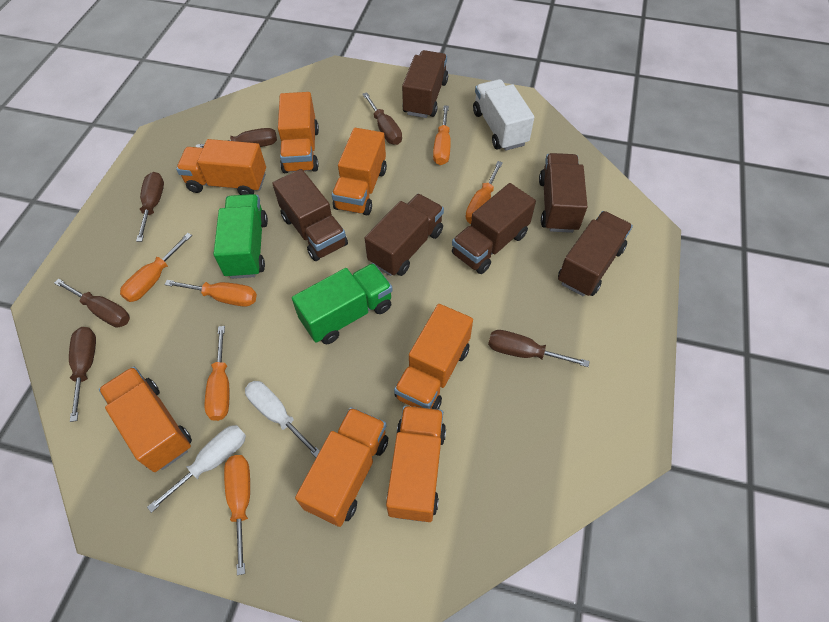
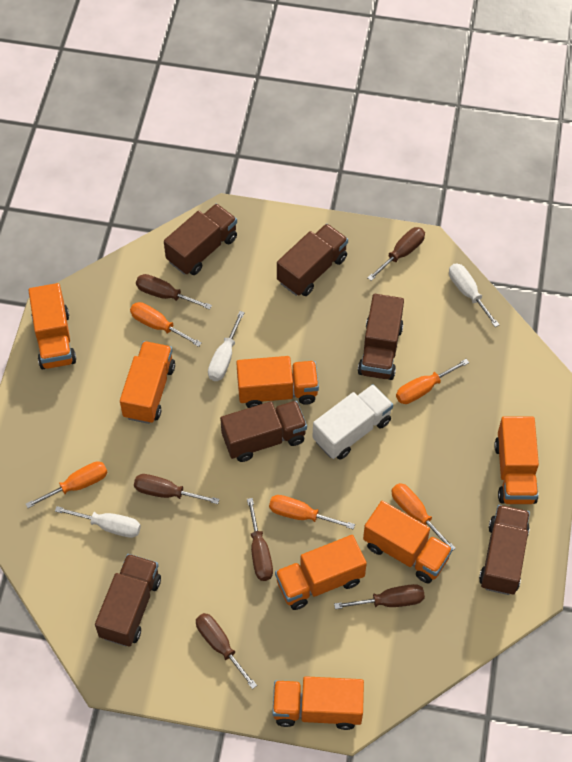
green truck: 2 -> 0
orange screwdriver: 6 -> 5
white screwdriver: 2 -> 3

